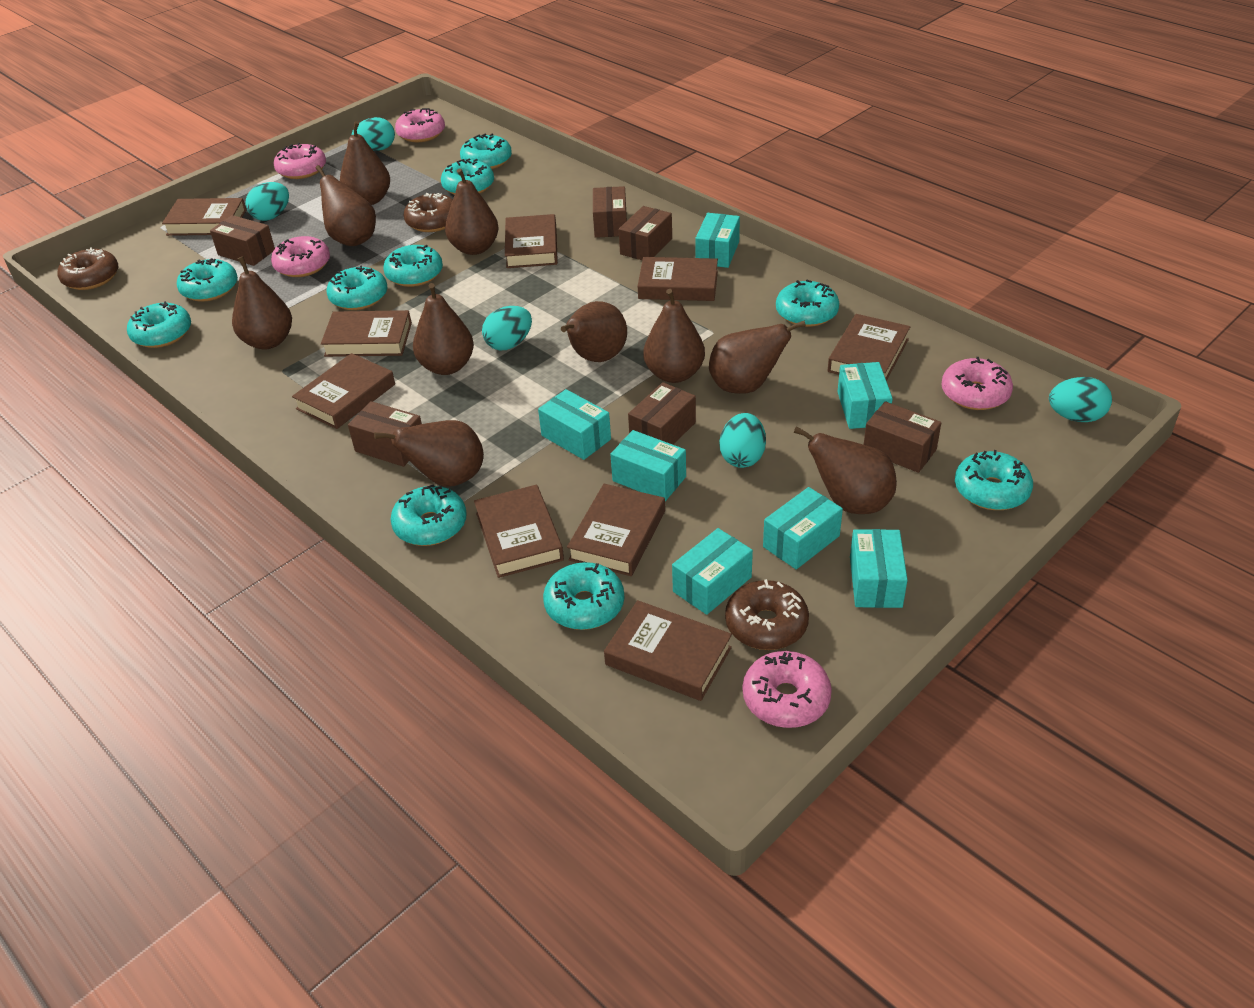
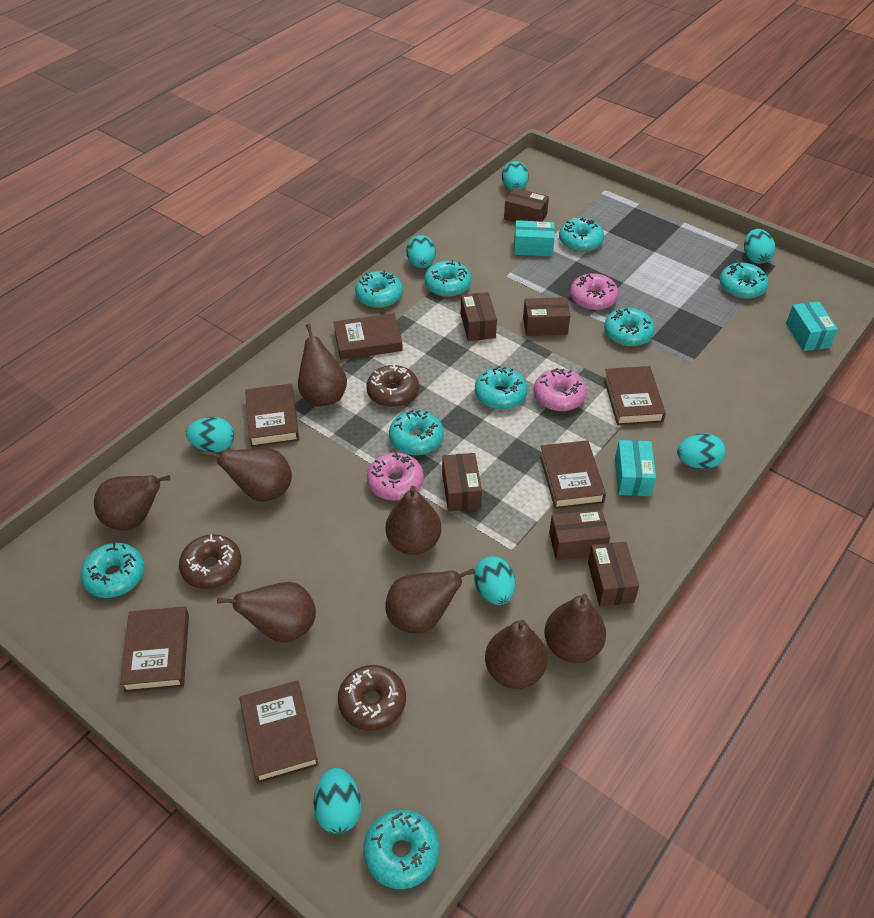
brown book: 9 -> 6
brown pear: 10 -> 8
pink donut: 5 -> 3
turquoise box: 7 -> 3
turquoise donut: 10 -> 9
turquoise egg: 5 -> 7

